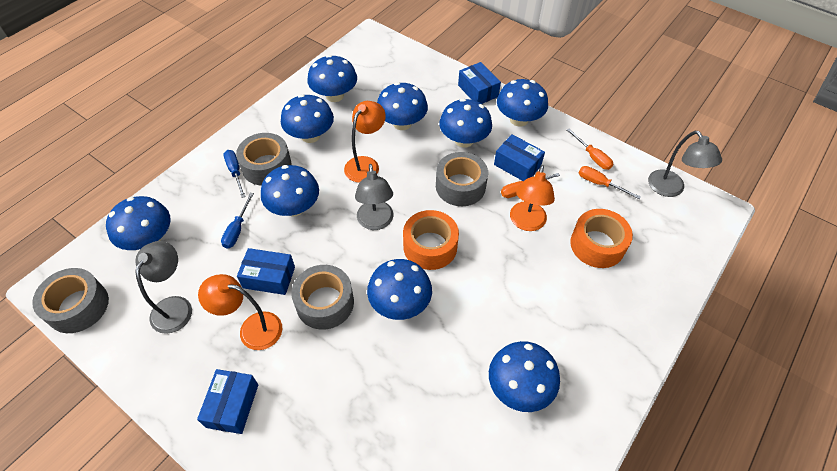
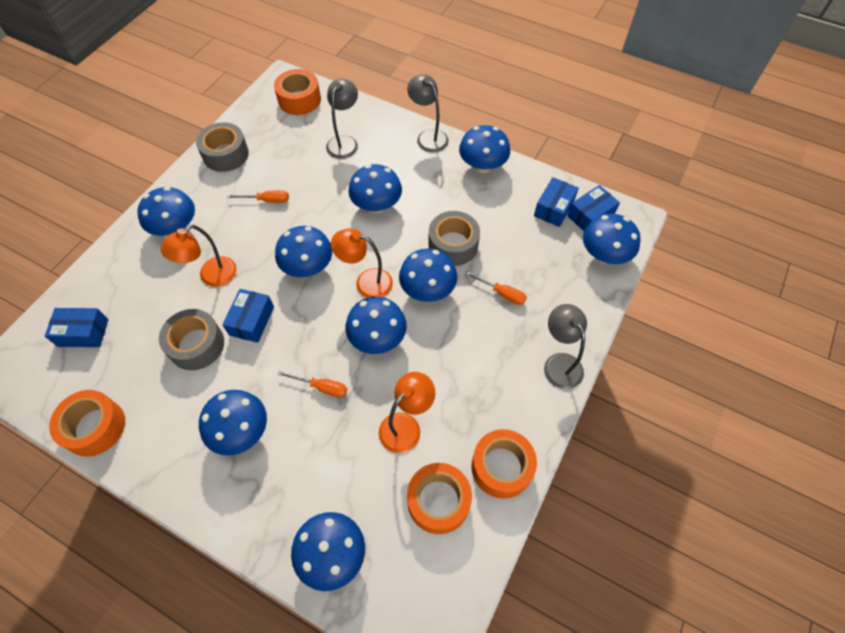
blue screwdriver: 2 -> 0
grey tape: 4 -> 3
orange tape: 2 -> 4

